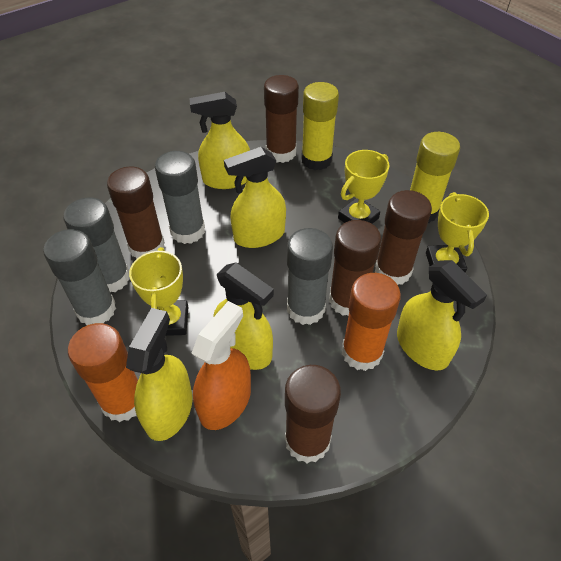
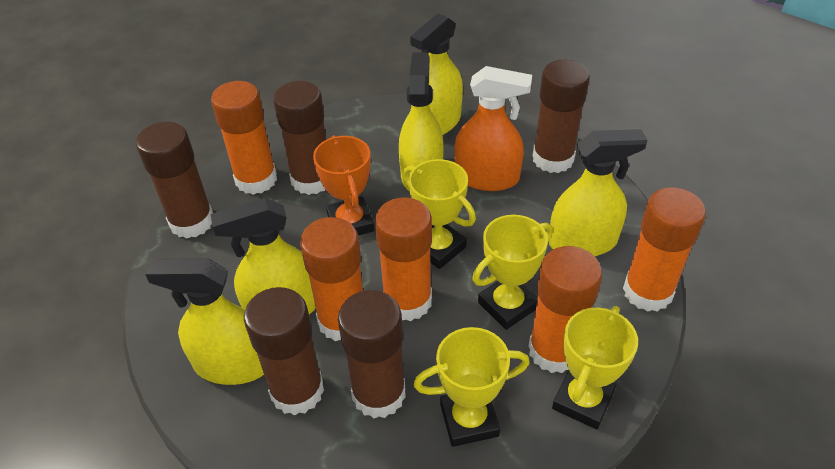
grey glue stick: 4 -> 0
orange glue stick: 2 -> 5
orange trophy: 0 -> 1
yellow glue stick: 2 -> 0
yellow trophy: 3 -> 4

